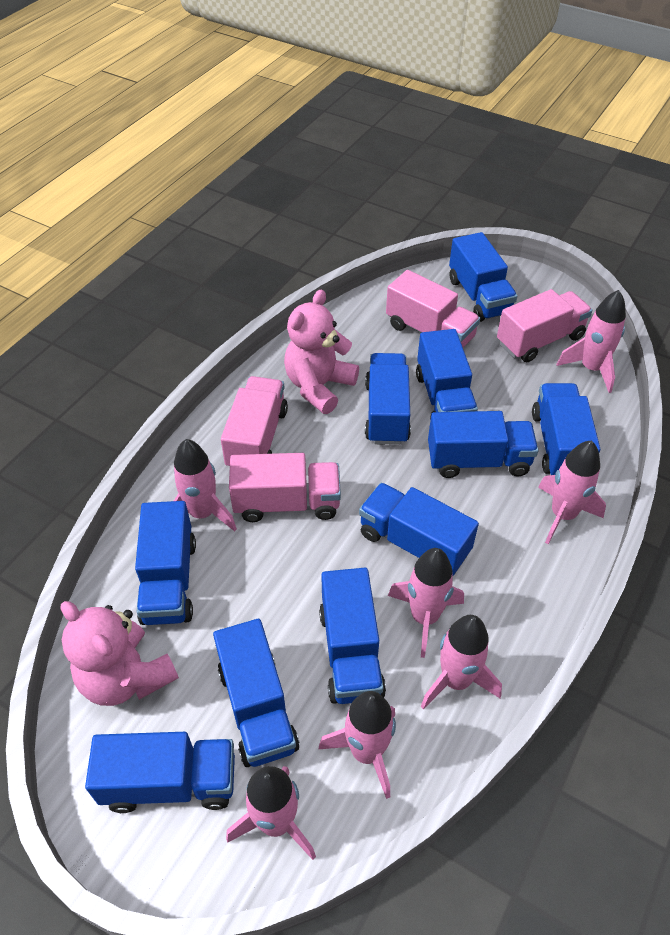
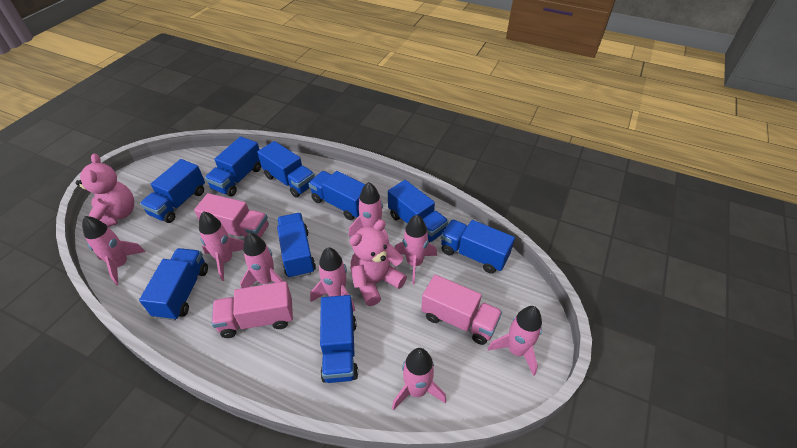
blue truck: 10 -> 9
pink rocket: 7 -> 8
pink truck: 4 -> 3

